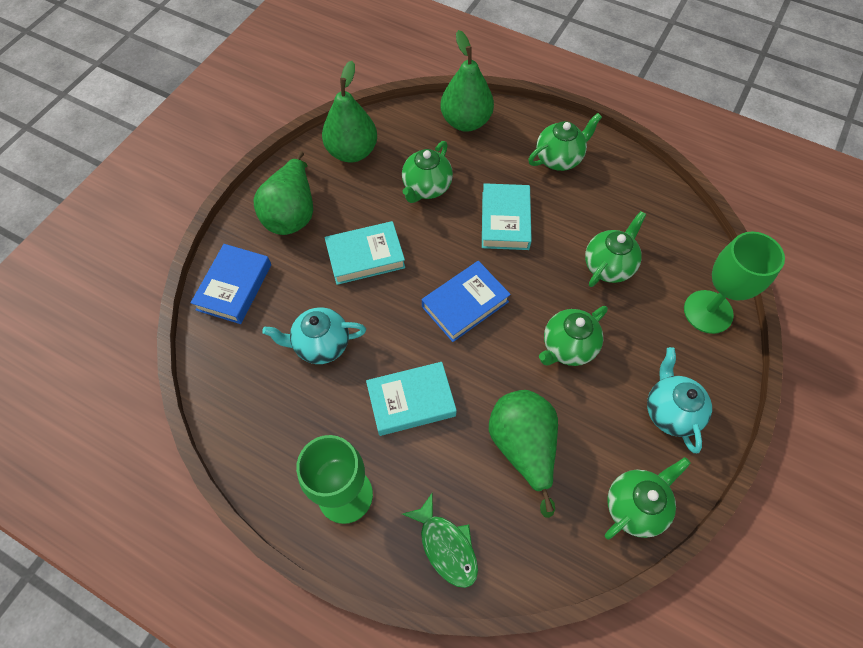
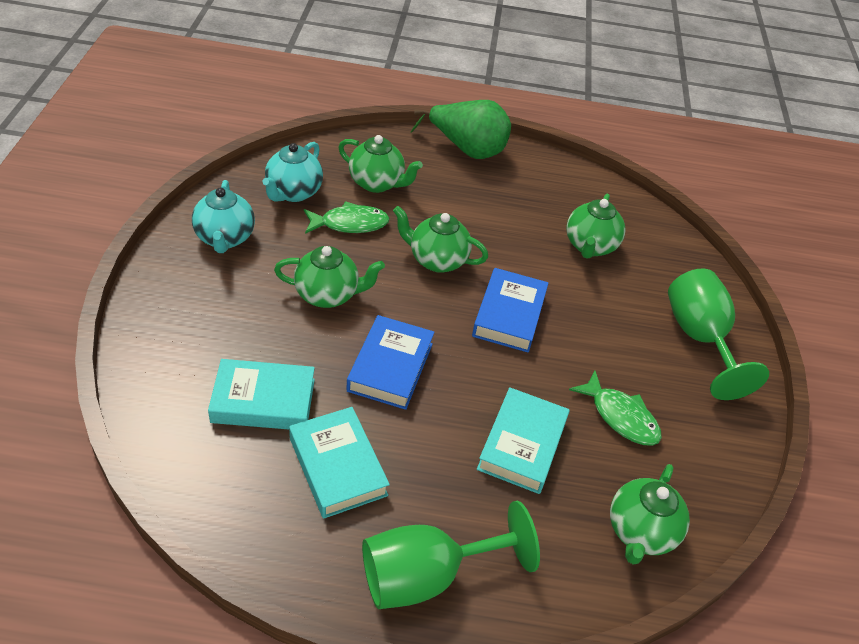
green fish: 1 -> 2
green pear: 4 -> 1

